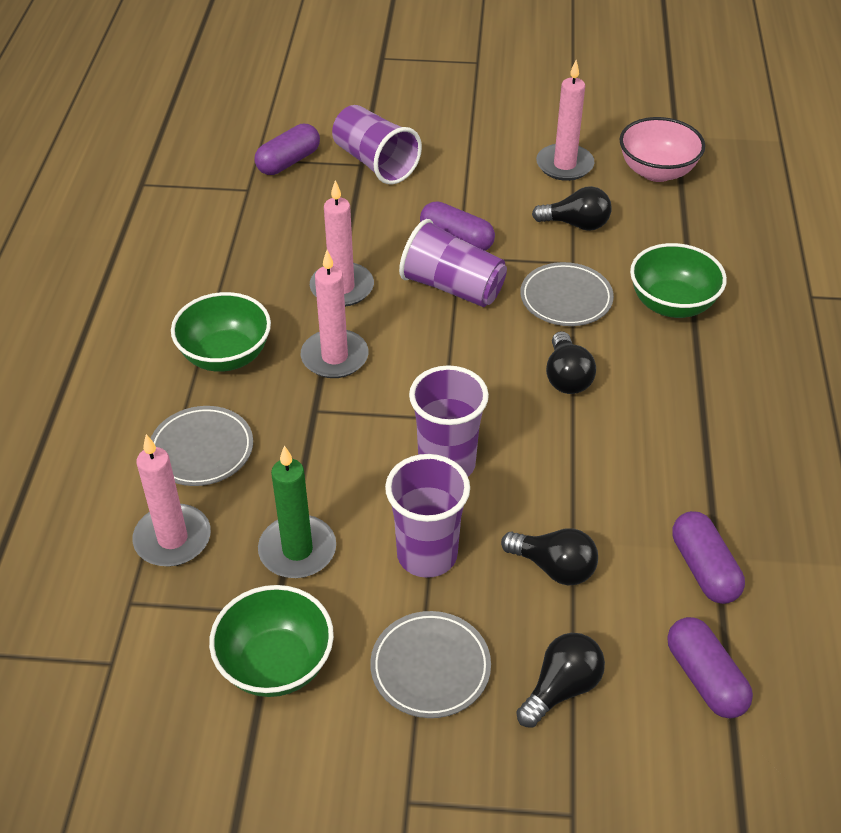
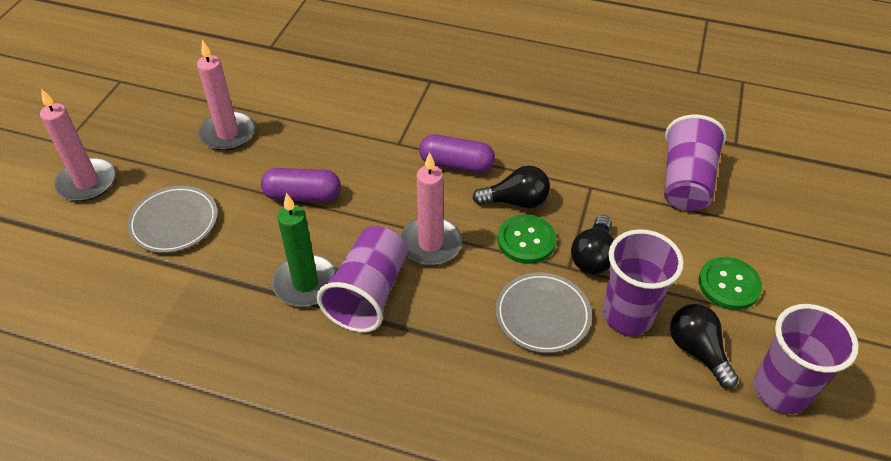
black light bulb: 4 -> 3
green bowl: 3 -> 0
green button: 0 -> 2
grey plate: 3 -> 2
pink bowl: 1 -> 0
pink candle: 4 -> 3
purple capsule: 4 -> 2

